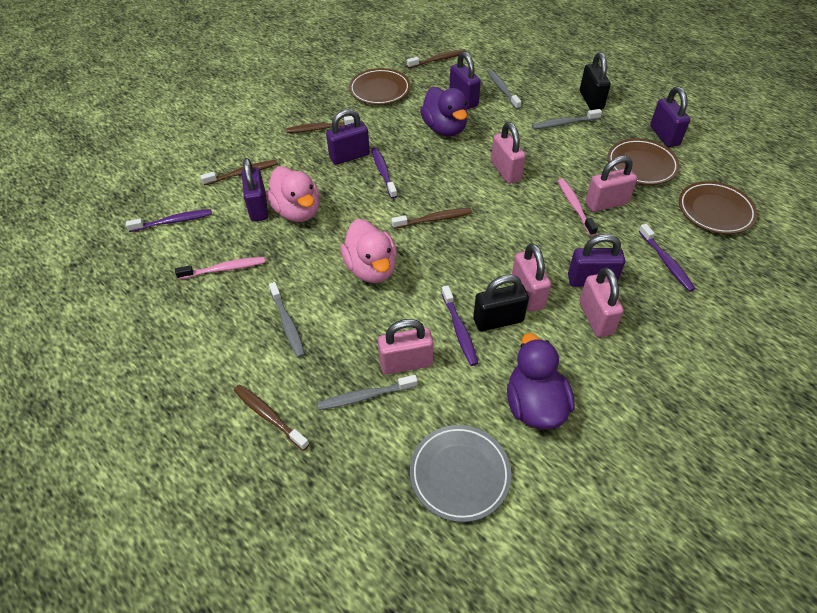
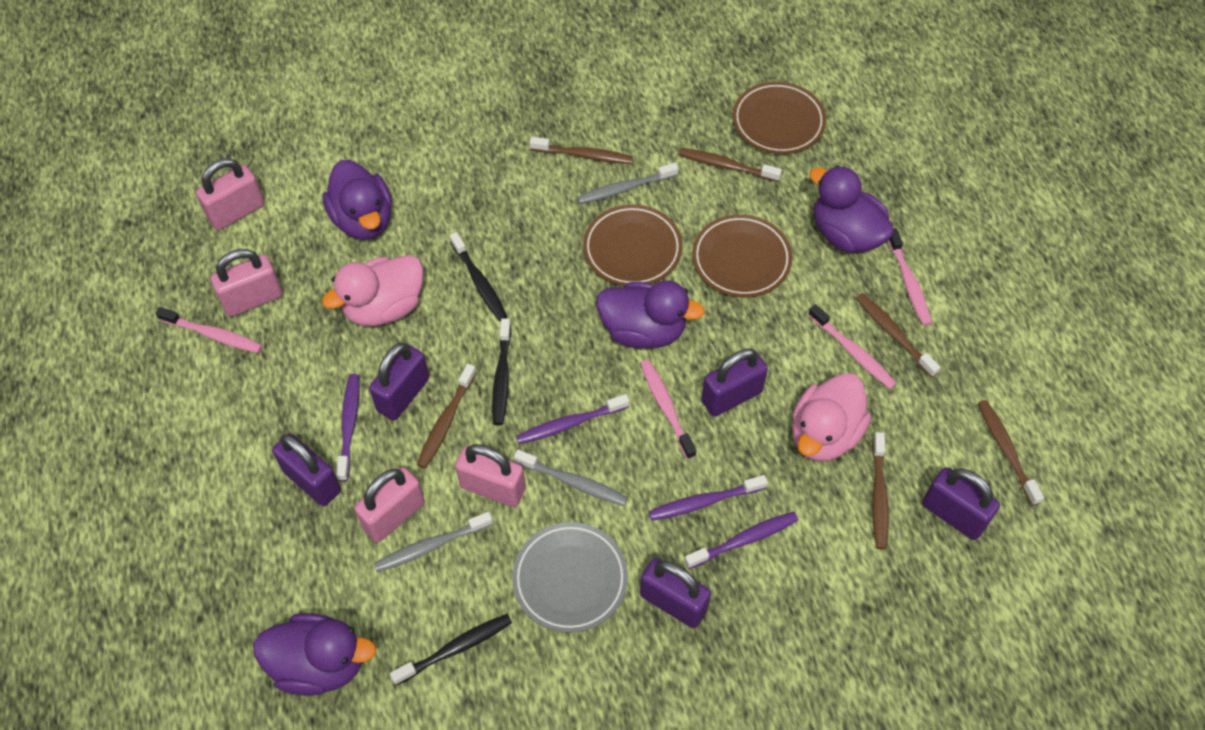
black padlock: 2 -> 0
black toothbrush: 0 -> 3
brown toothbrush: 5 -> 6
grey toothbrush: 4 -> 3
pink padlock: 5 -> 4
pink toothbrush: 2 -> 4
purple duck: 2 -> 4

